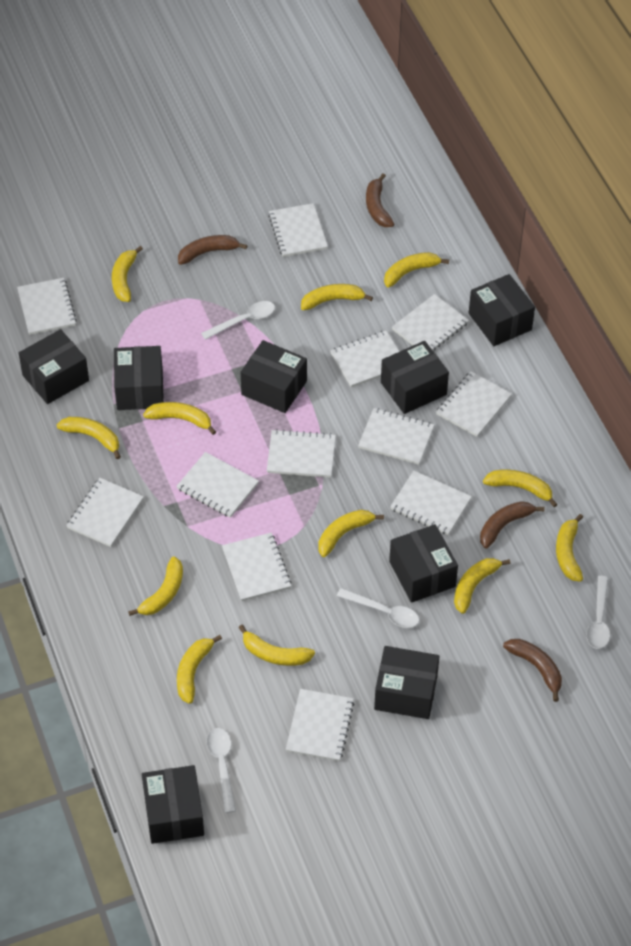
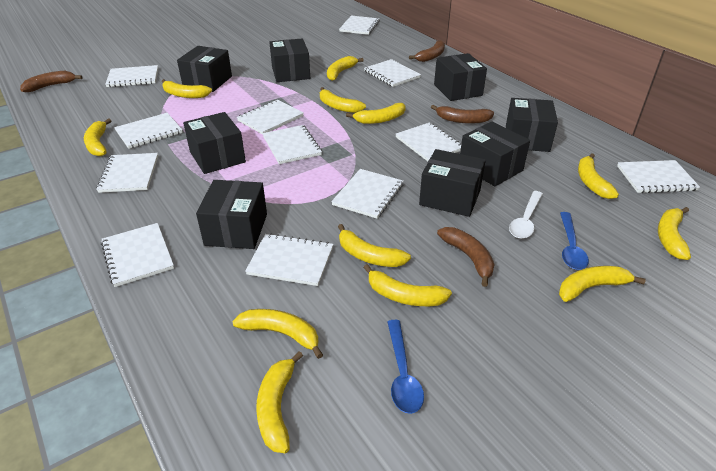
blue spoon: 0 -> 2
white spoon: 4 -> 1

